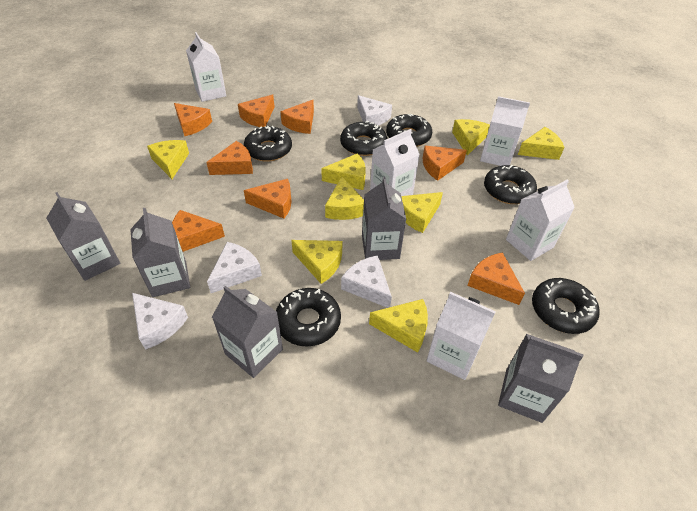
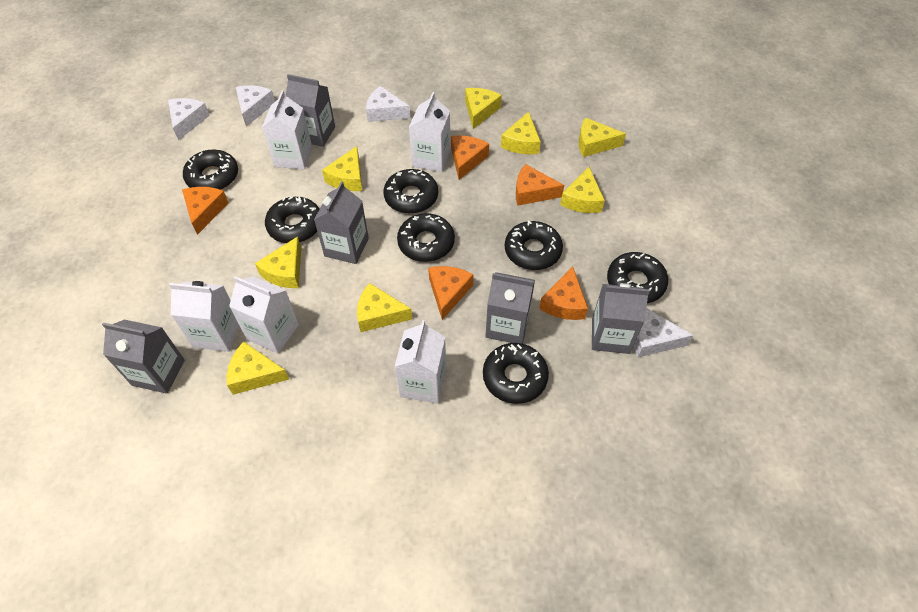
black donut: 6 -> 7
orange cheese: 8 -> 5

